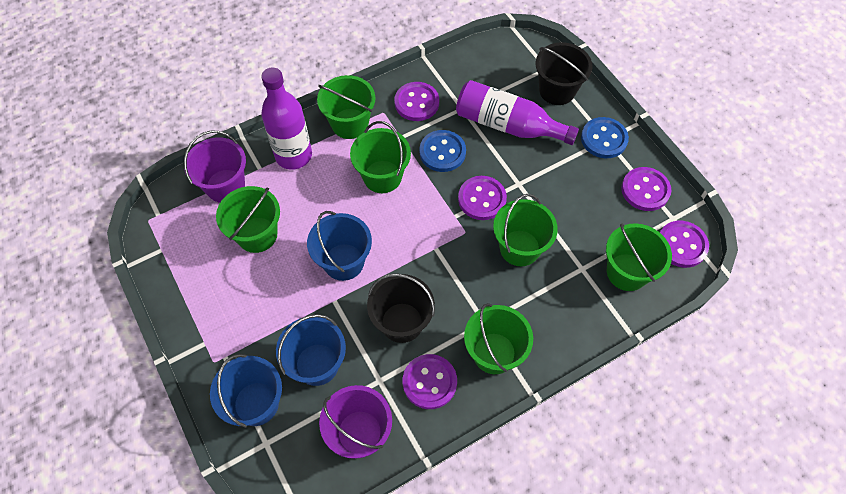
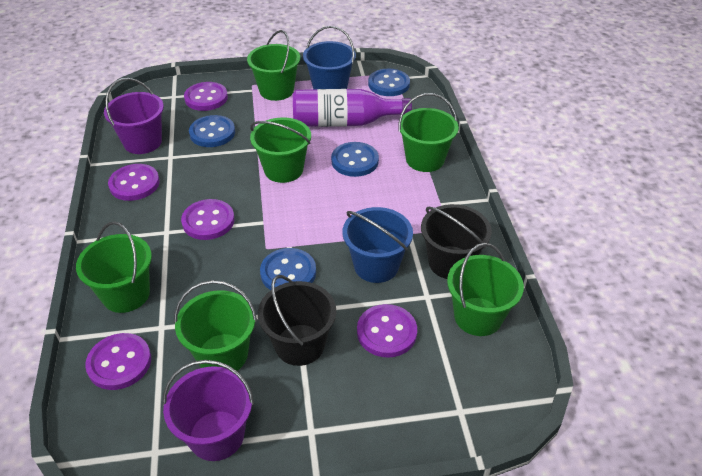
blue bucket: 3 -> 2
blue button: 2 -> 4
purple bottle: 2 -> 1

